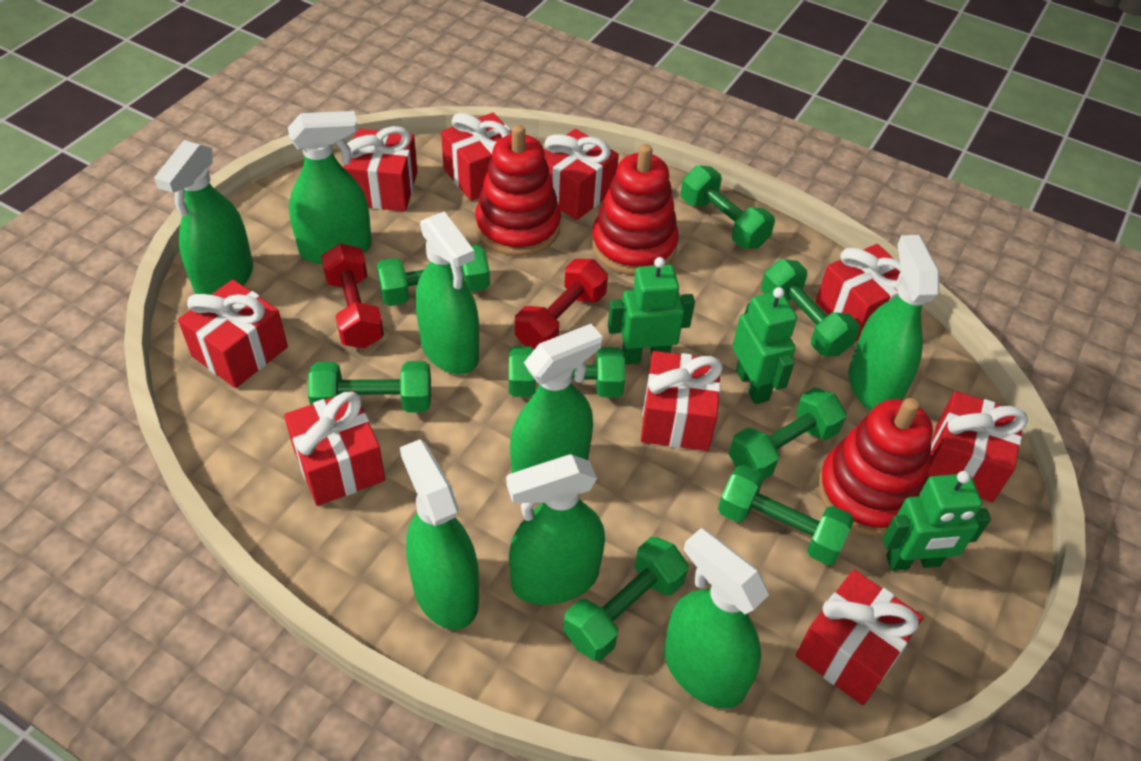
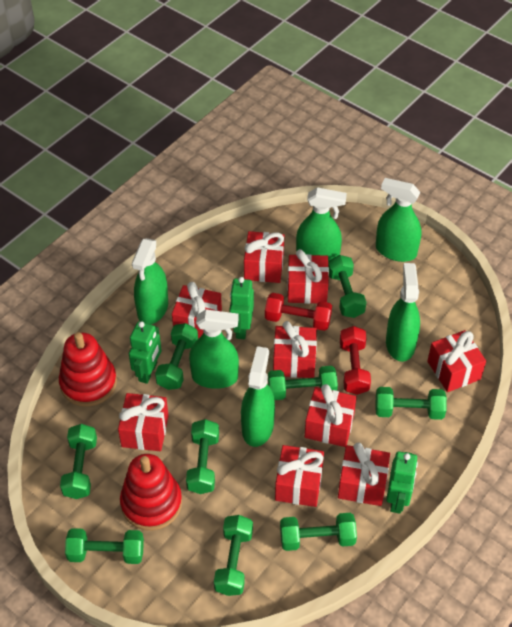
green dumbbell: 8 -> 9
green spray bottle: 8 -> 6
red stacking toy: 3 -> 2

